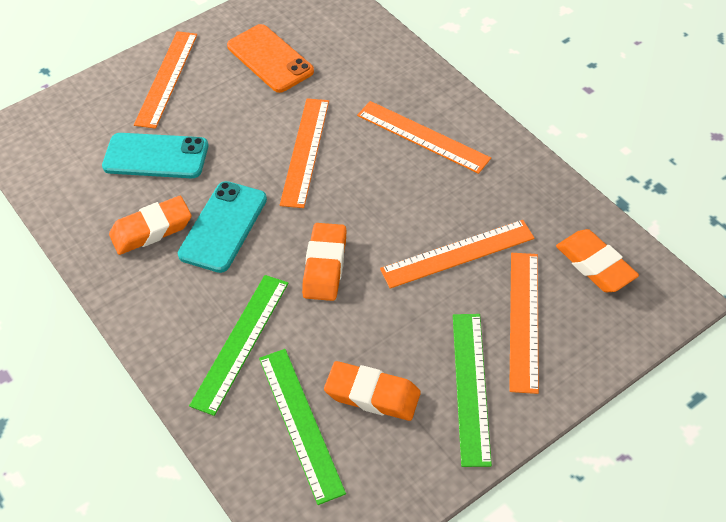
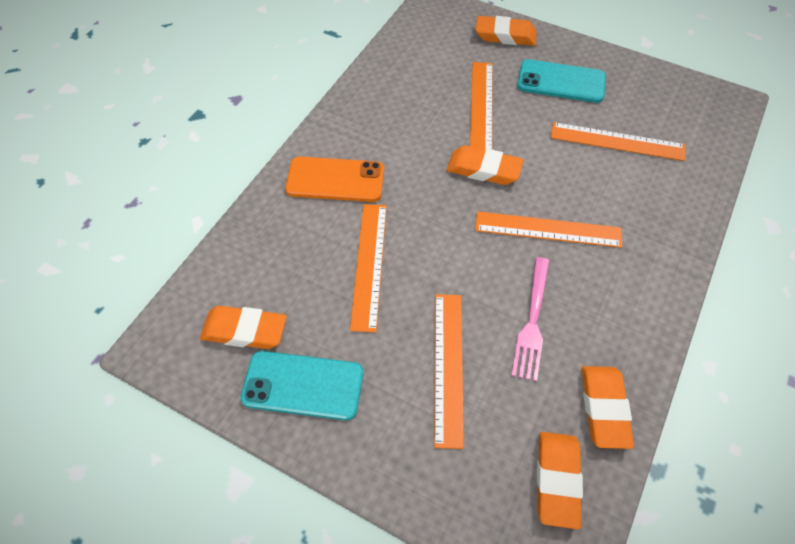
green ruler: 3 -> 0
orange eraser: 4 -> 5
pink fork: 0 -> 1

